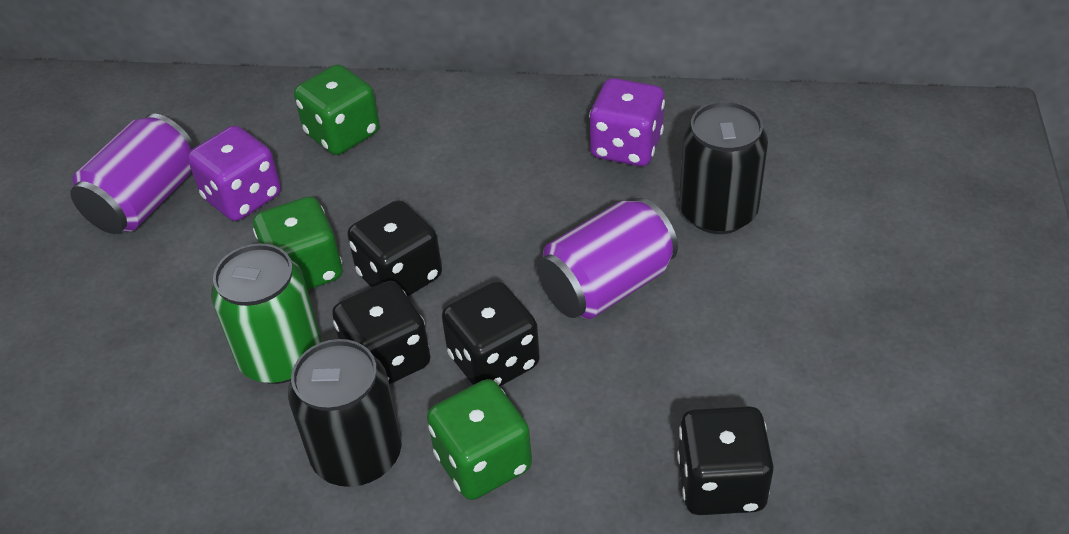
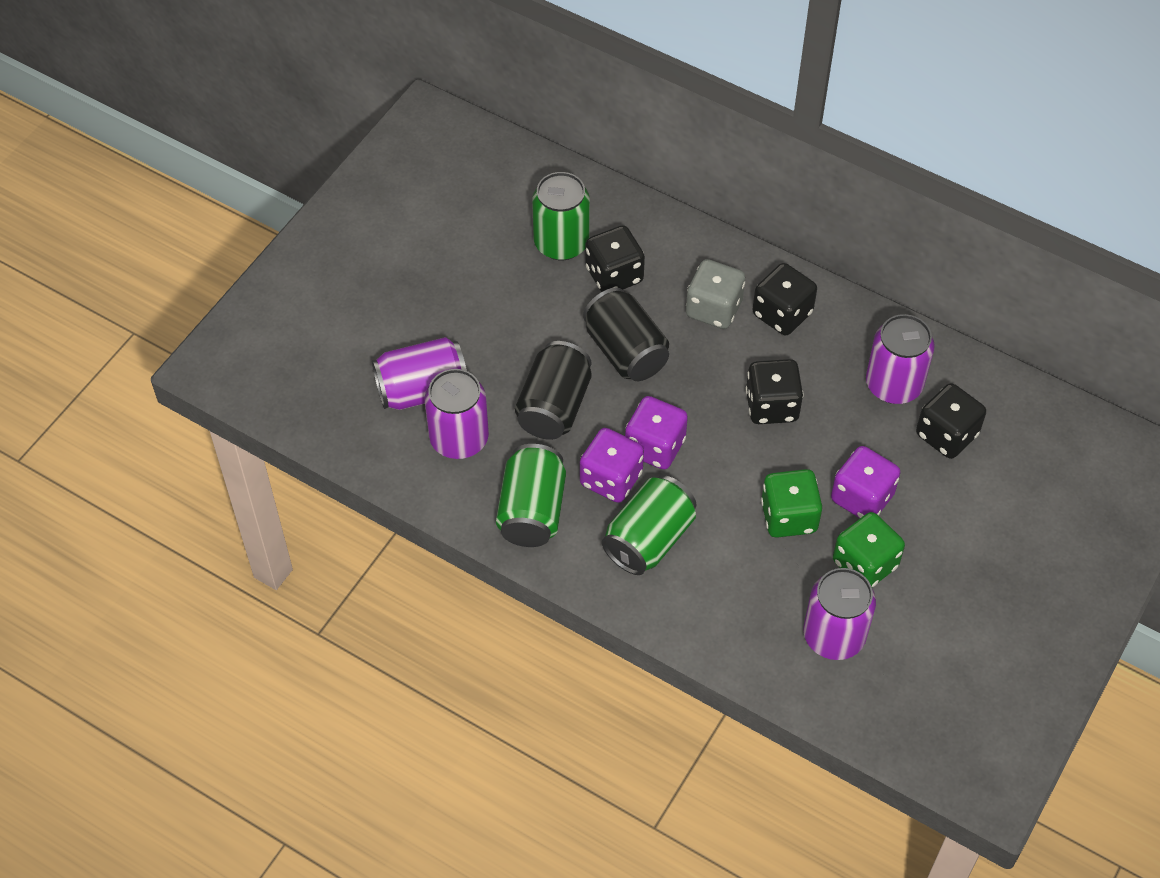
green can: 1 -> 3
green dice: 3 -> 2
grey dice: 0 -> 1
purple can: 2 -> 4
purple dice: 2 -> 3

